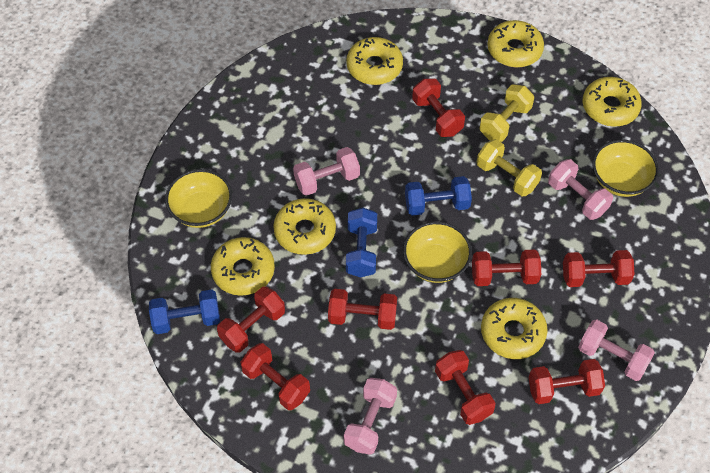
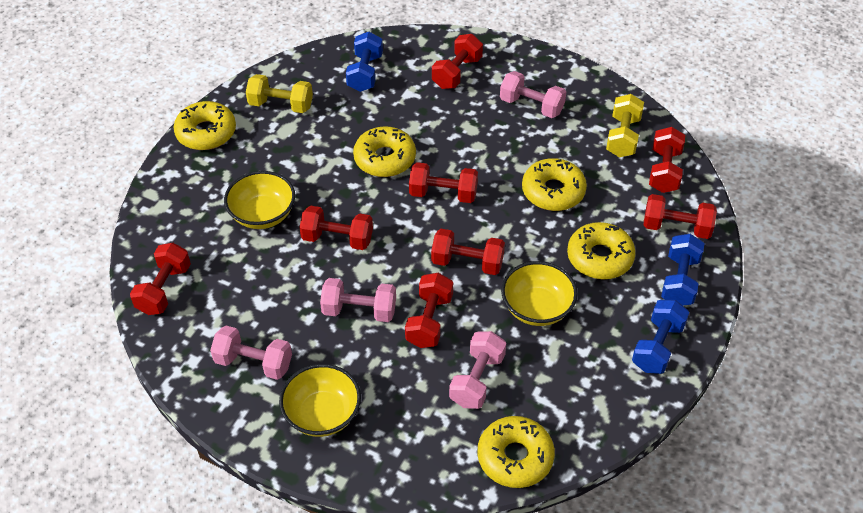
yellow donut: 6 -> 5

